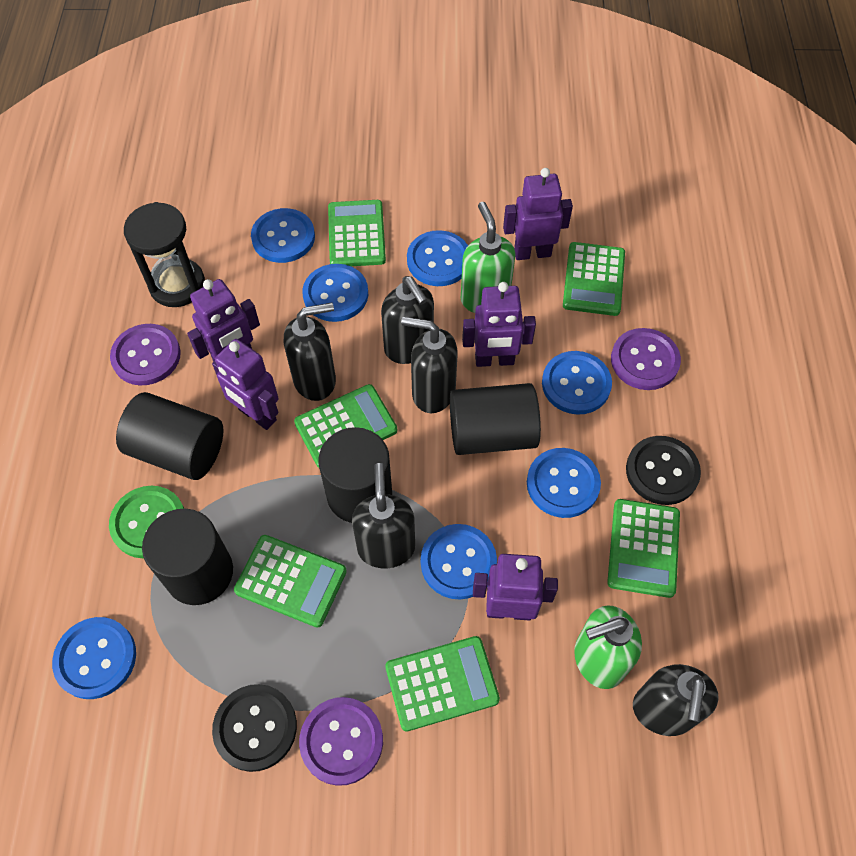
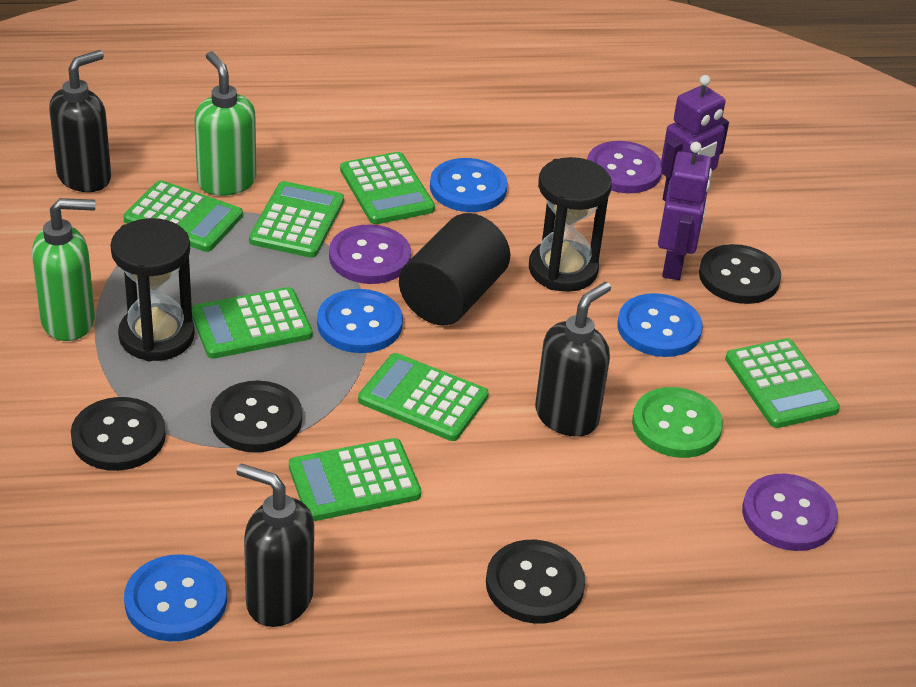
black button: 2 -> 4
black cylinder: 4 -> 1
black hourglass: 1 -> 2
black soap dispenser: 5 -> 3
blue button: 7 -> 4
green calculator: 6 -> 7
purple robot: 5 -> 2

